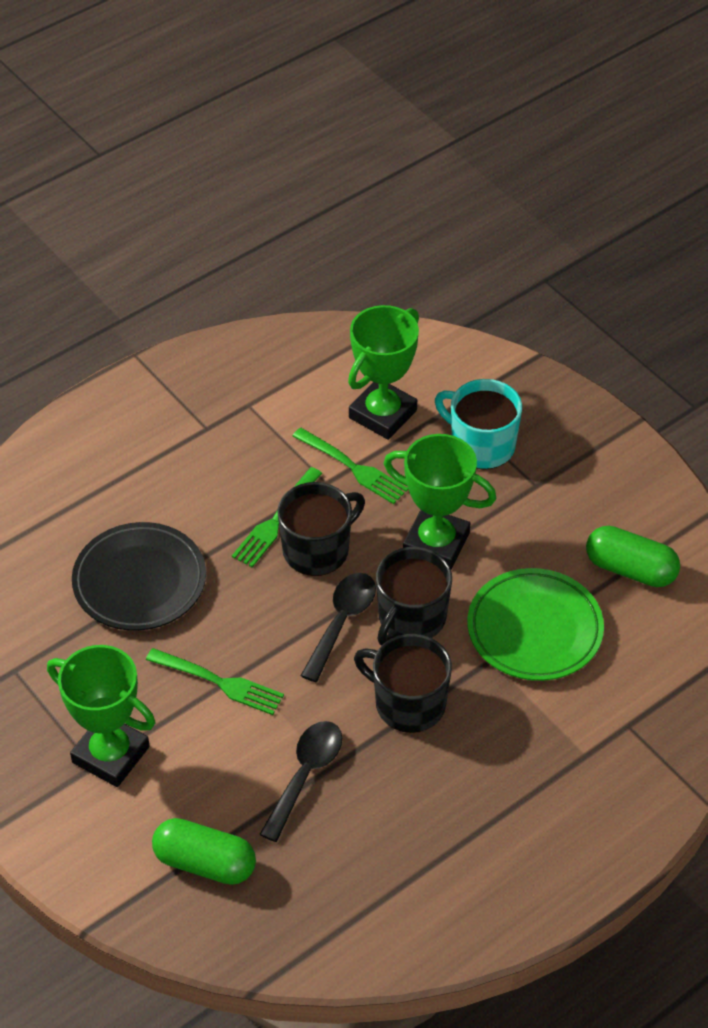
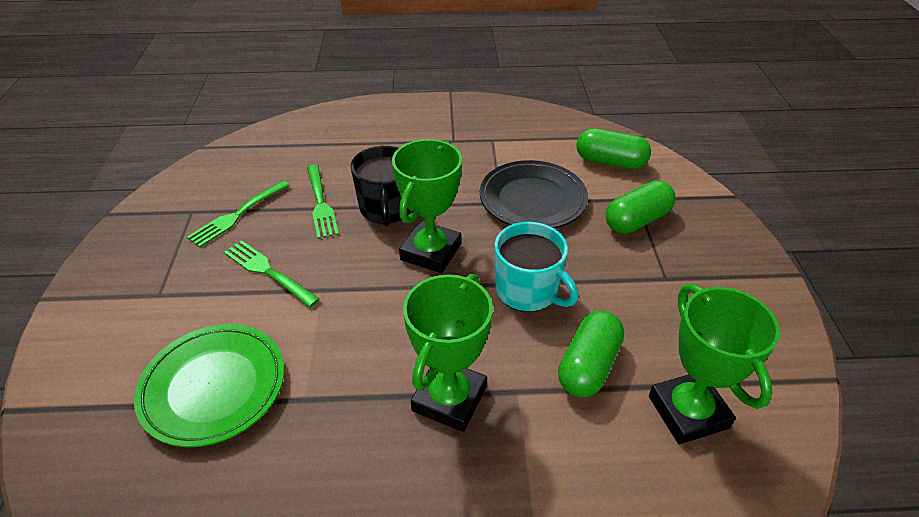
black mug: 3 -> 1
black spoon: 2 -> 0
green capsule: 2 -> 3

